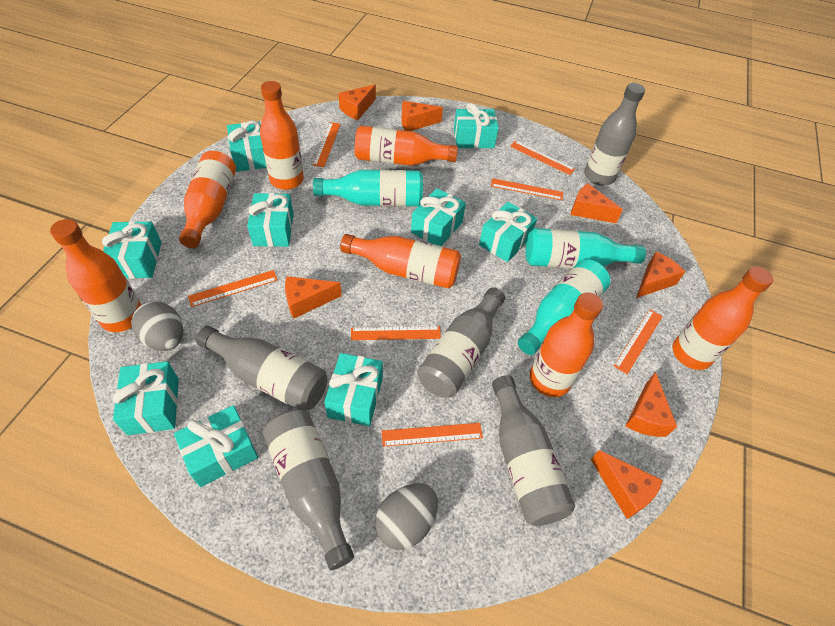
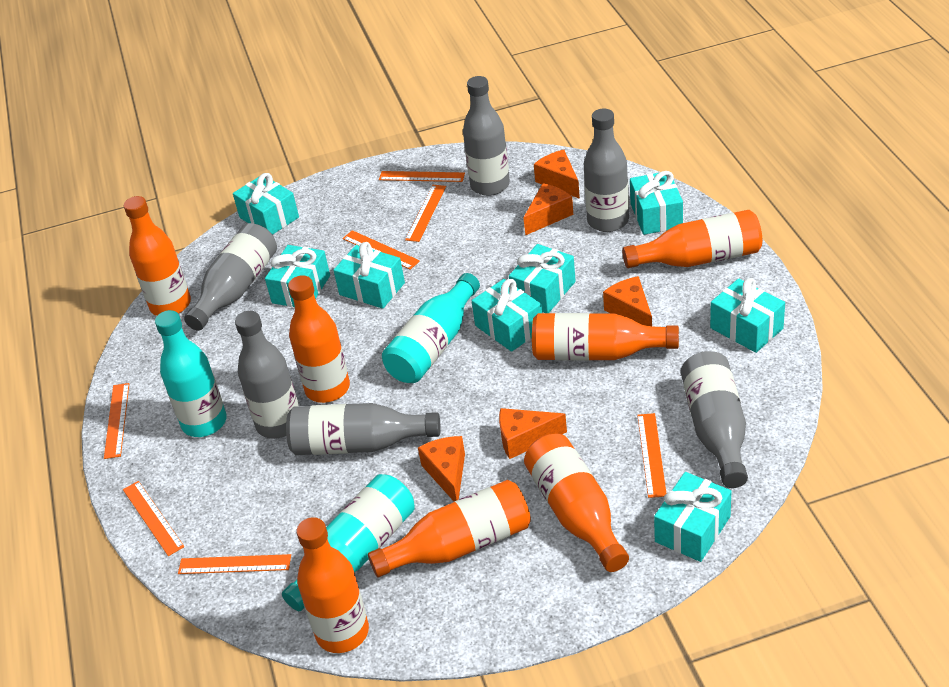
grey bottle: 5 -> 6
grey egg: 2 -> 0
orange cheese: 7 -> 5
turquoise gift: 9 -> 8

